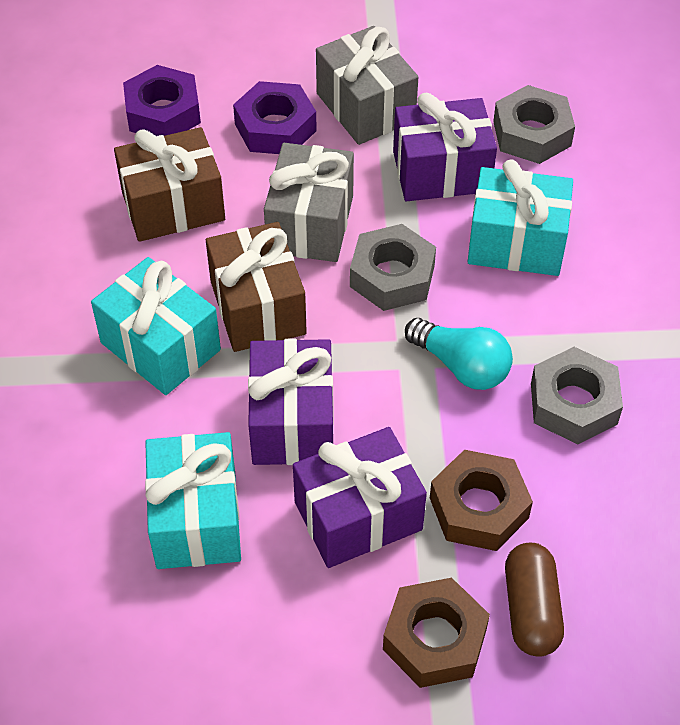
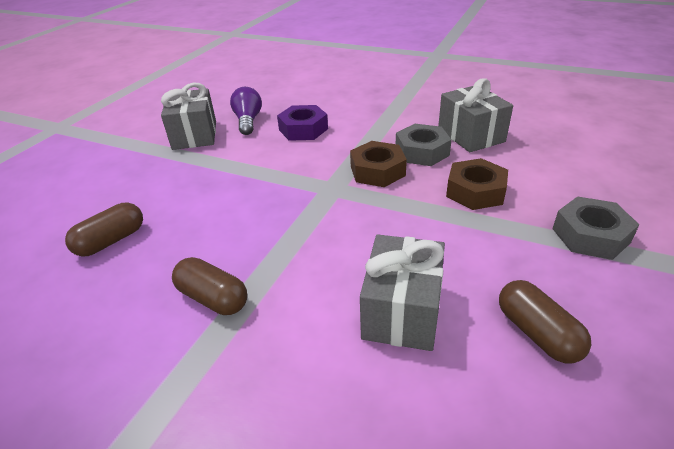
brown capsule: 1 -> 3
brown gift: 2 -> 0
grey gift: 2 -> 3
grey nut: 3 -> 2
purple gift: 3 -> 0
purple light bulb: 0 -> 1
purple nut: 2 -> 1
turquoise gift: 3 -> 0
turquoise light bulb: 1 -> 0

